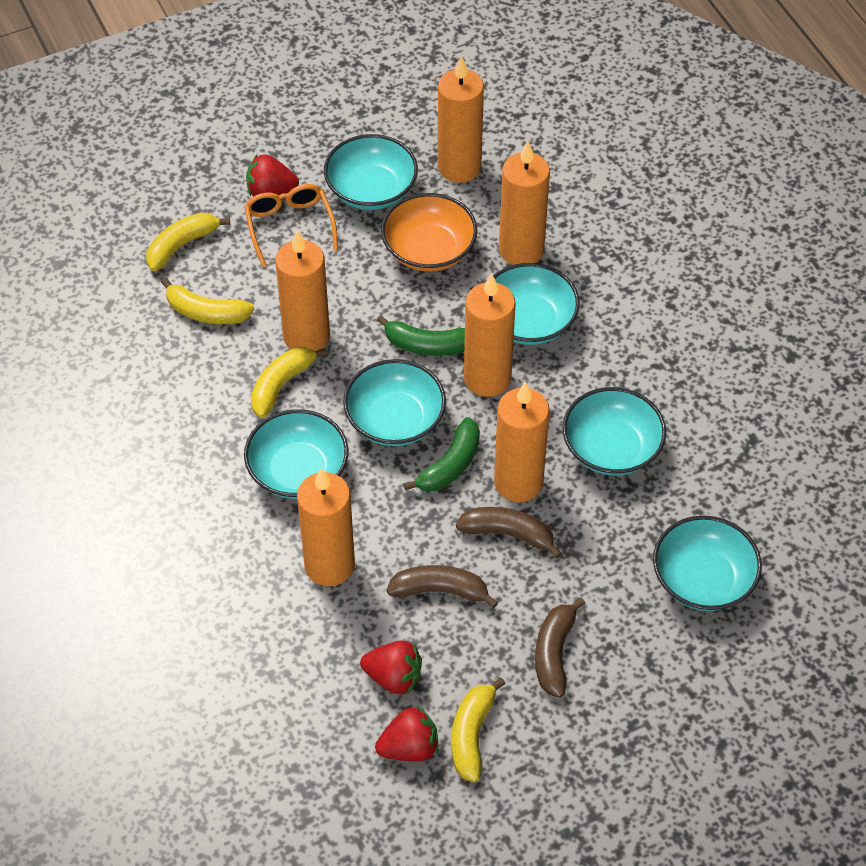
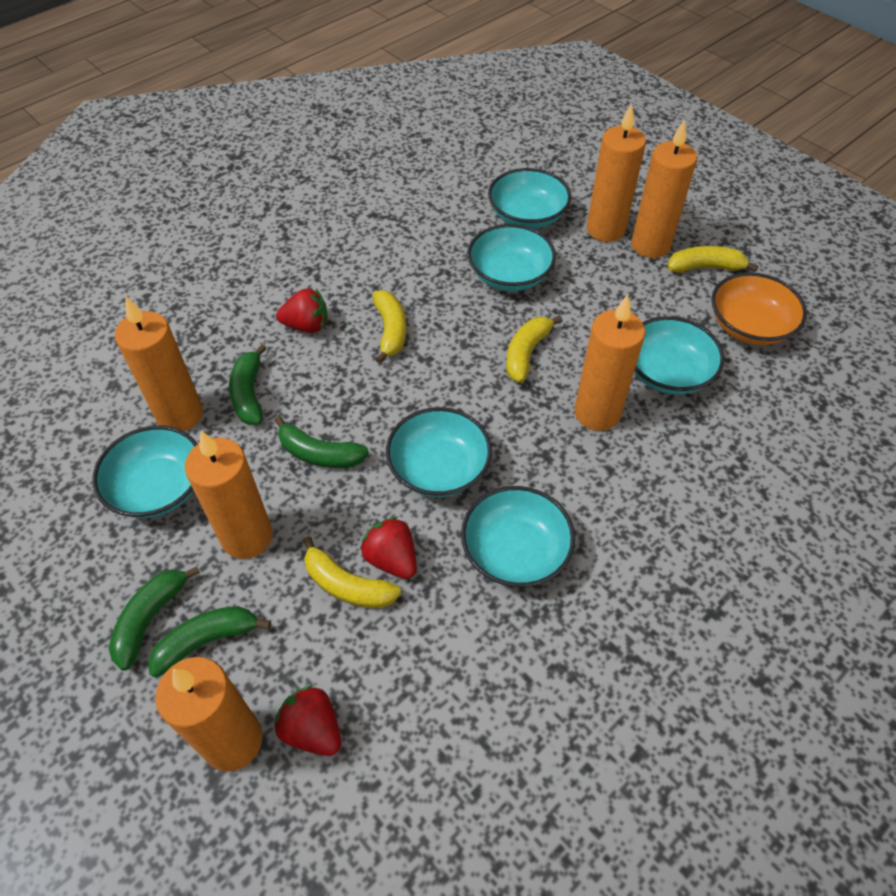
brown banana: 3 -> 0
green banana: 2 -> 4
orange glasses: 1 -> 0

